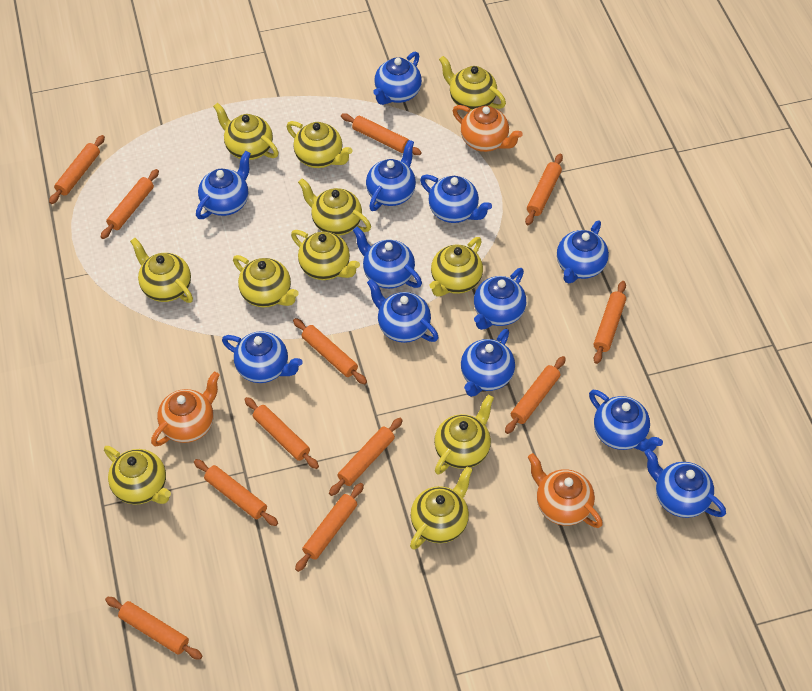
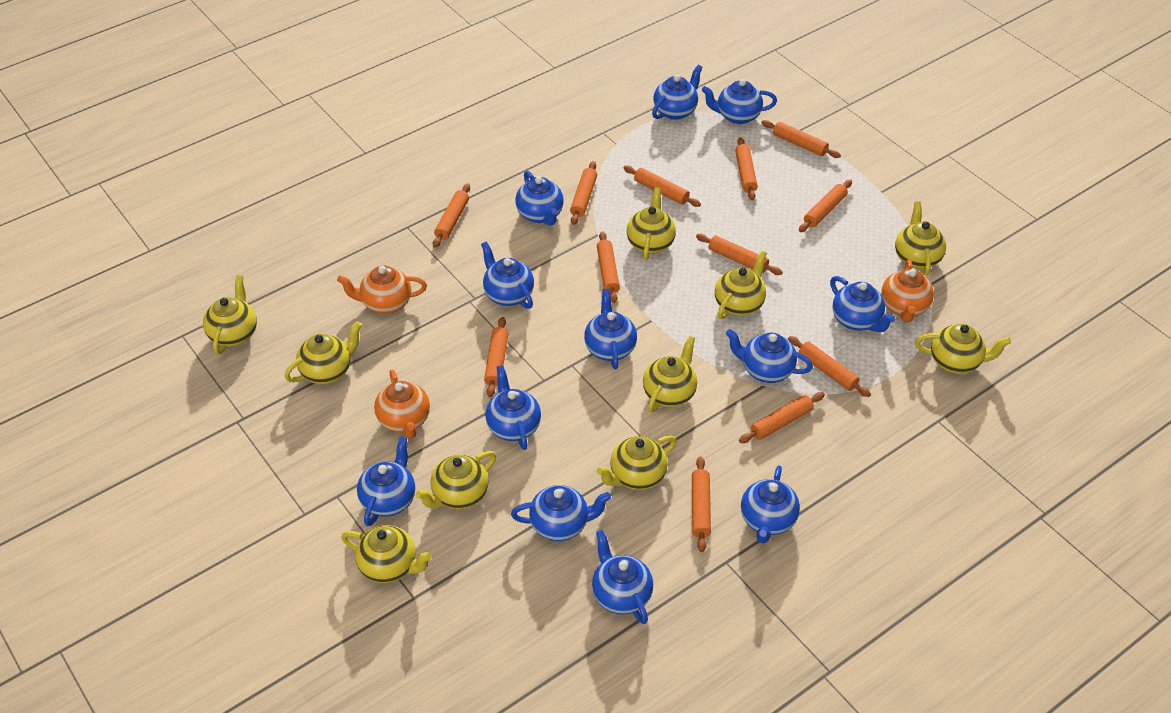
yellow teapot: 11 -> 10

